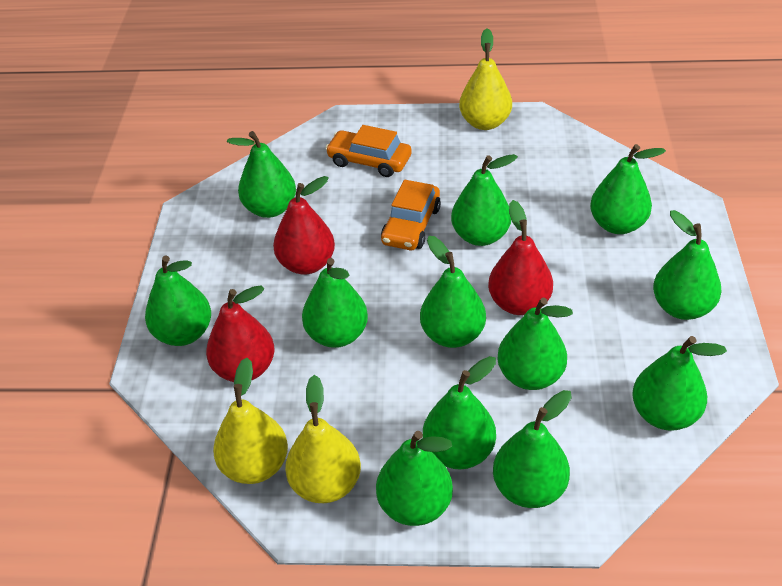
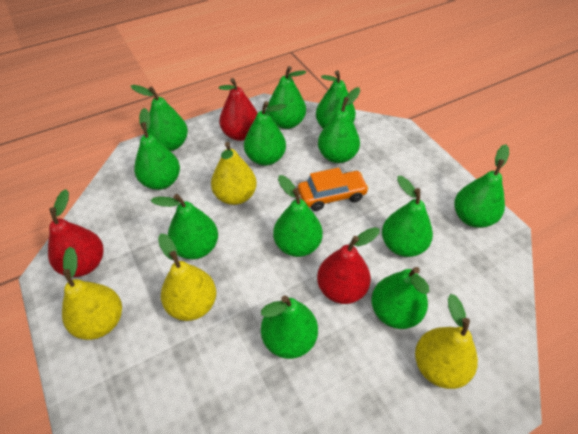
orange car: 2 -> 1
yellow pear: 3 -> 4

